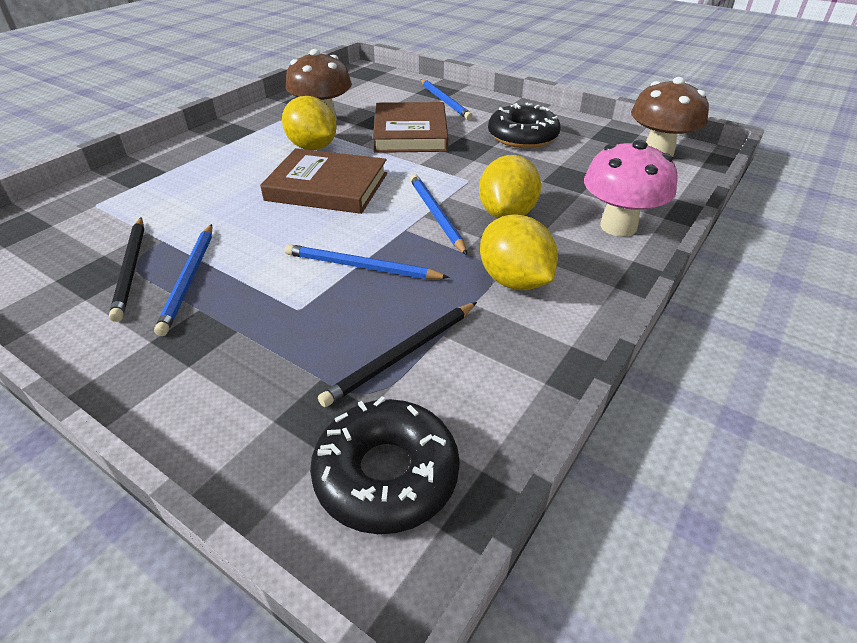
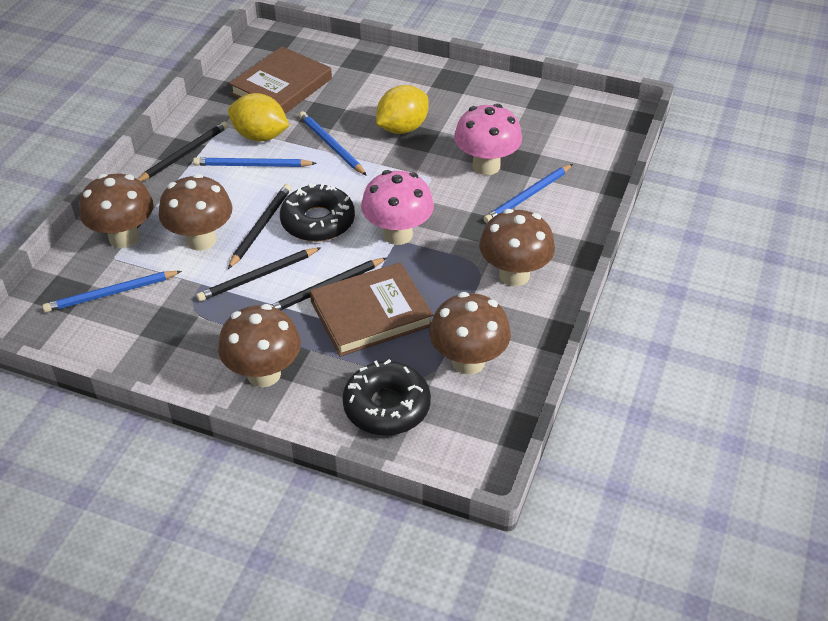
black pencil: 2 -> 4
brown mushroom: 2 -> 5
pink mushroom: 1 -> 2
yellow lemon: 3 -> 2

